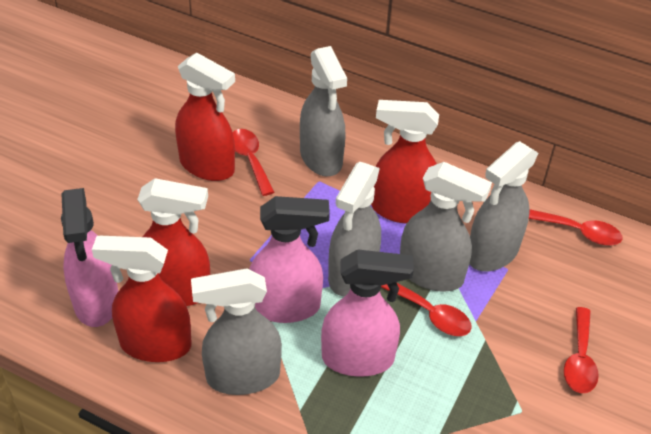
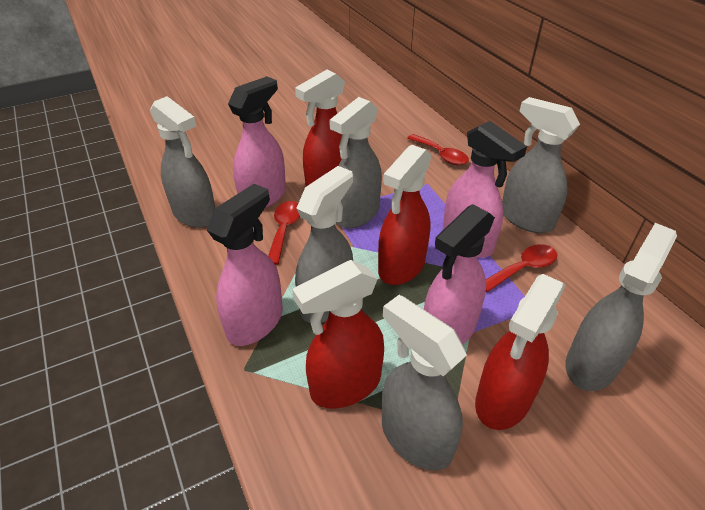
grey spray bottle: 5 -> 6
pink spray bottle: 3 -> 4
red spoon: 4 -> 3

